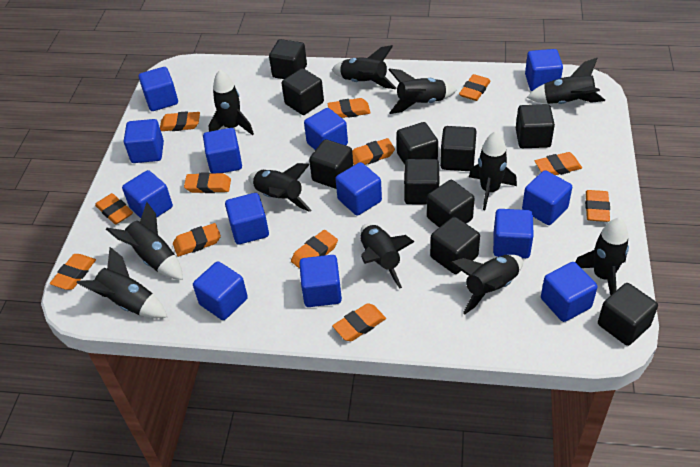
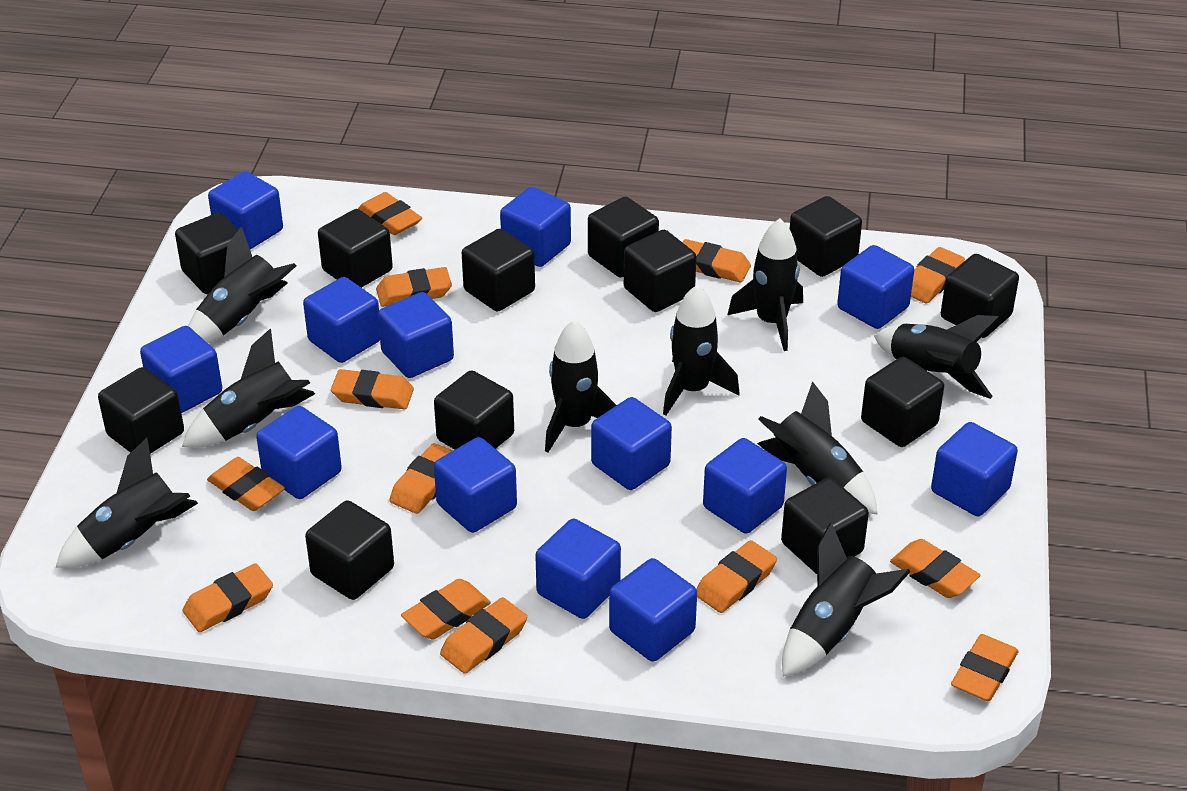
black cube: 10 -> 12
black rocket: 11 -> 9
orange eraser: 12 -> 13

